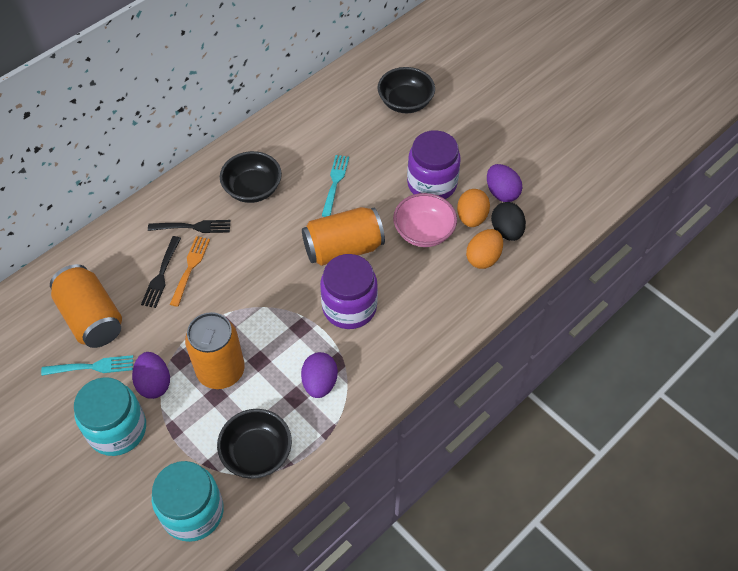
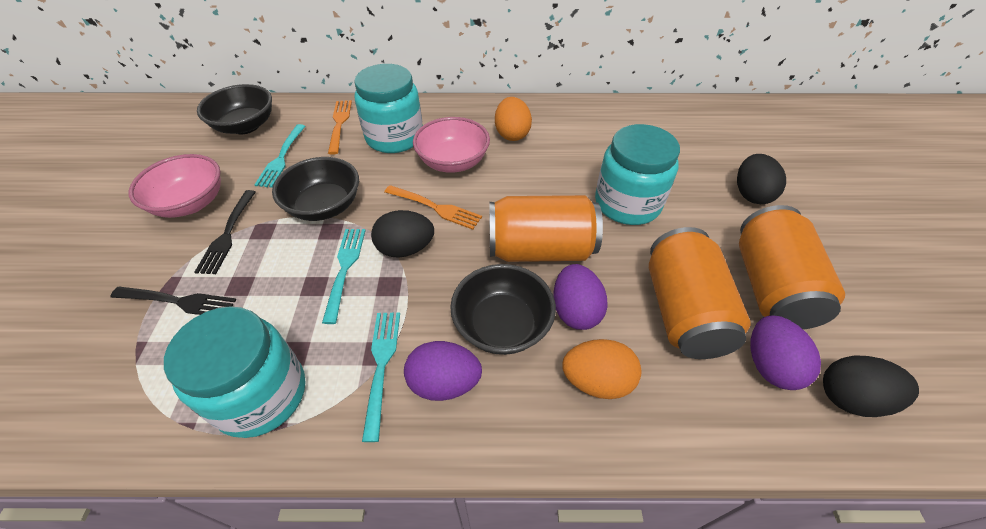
black egg: 1 -> 3
orange fork: 1 -> 2
pink bowl: 1 -> 2
purple jar: 2 -> 0
turquoise fork: 2 -> 3
turquoise jar: 2 -> 3

